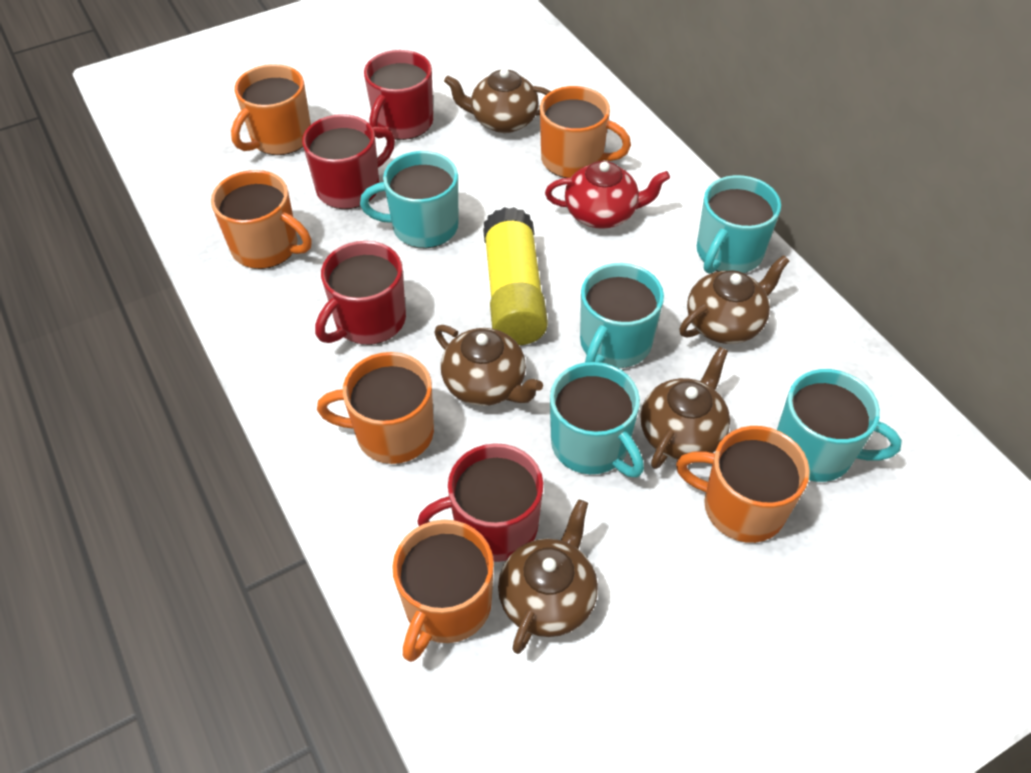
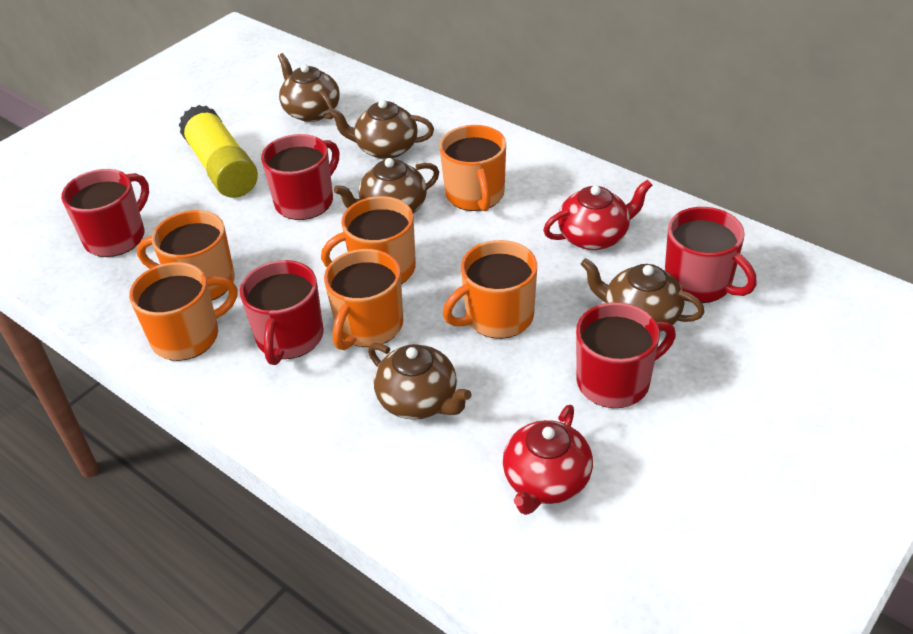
red mug: 4 -> 5
red teapot: 1 -> 2
turquoise mug: 5 -> 0

